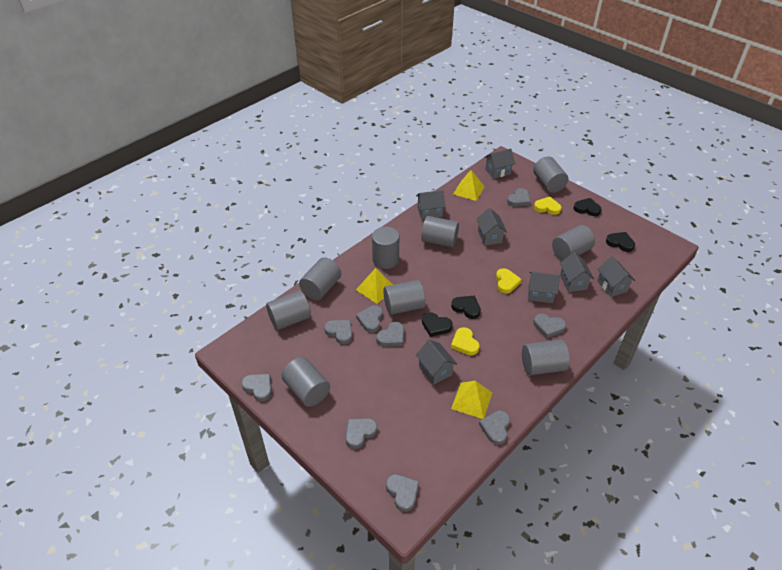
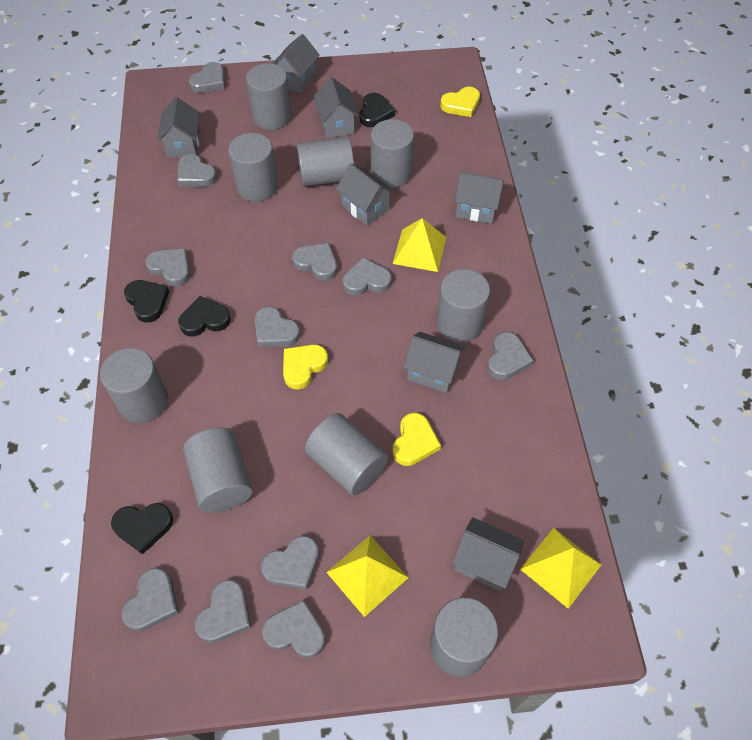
grey heart: 9 -> 11

